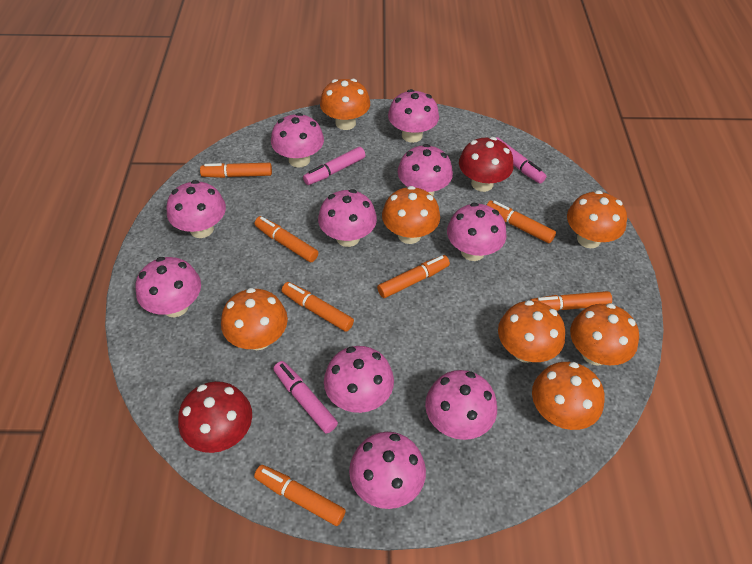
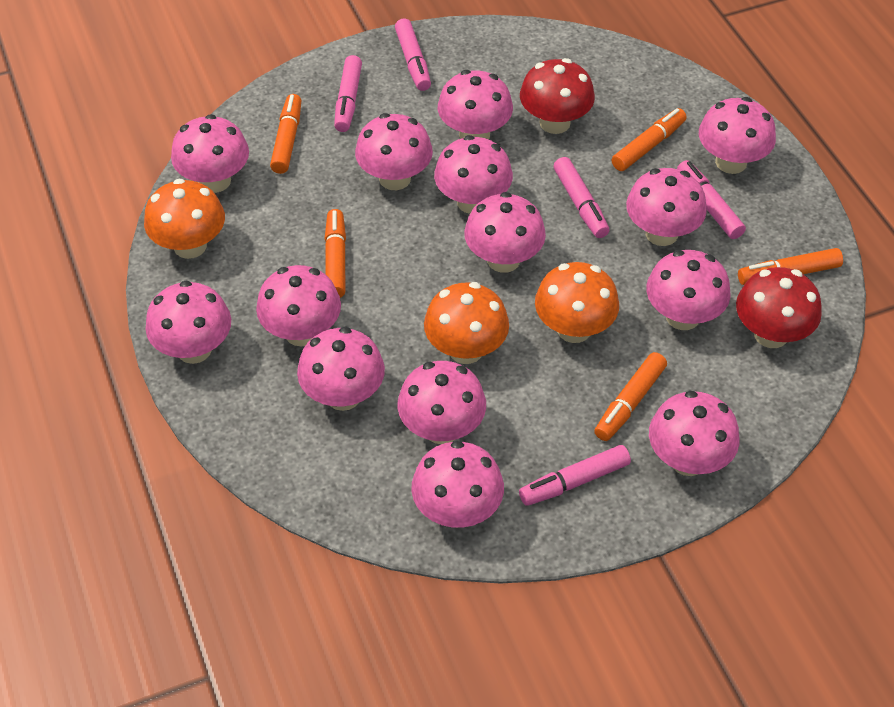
orange marker: 7 -> 5
orange mushroom: 7 -> 3
pink marker: 3 -> 5
pink mushroom: 10 -> 14

